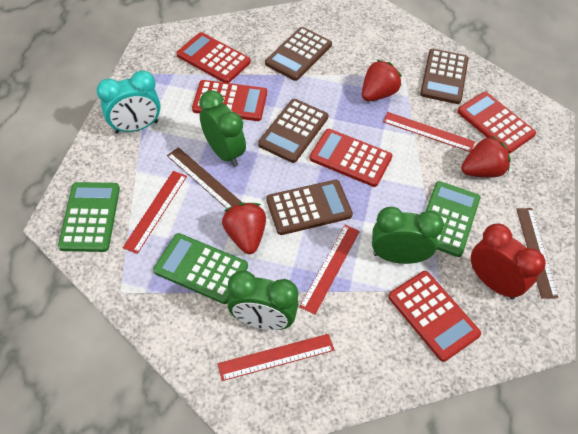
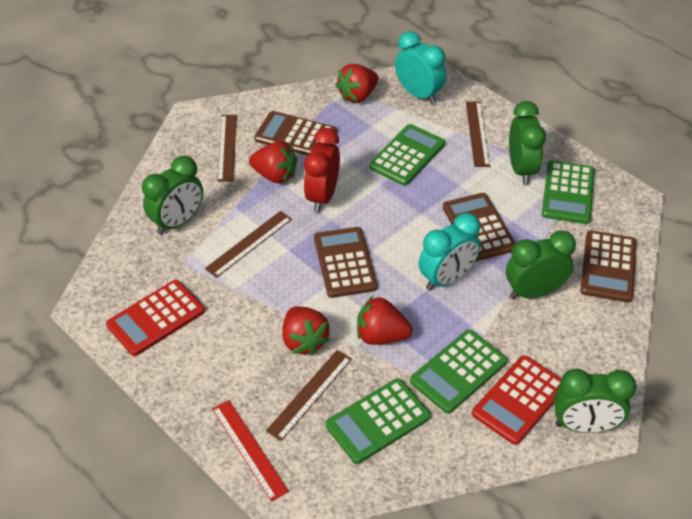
brown ruler: 2 -> 4
green calculator: 3 -> 4
green clock: 3 -> 4
red calculator: 5 -> 2
red ruler: 4 -> 1
red strawberry: 3 -> 4
turquoise clock: 1 -> 2

